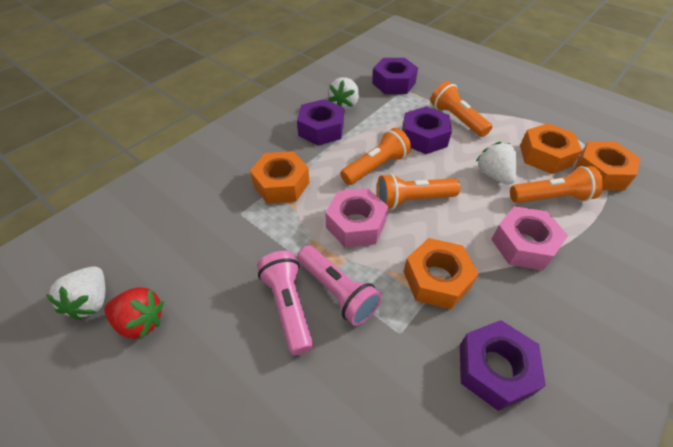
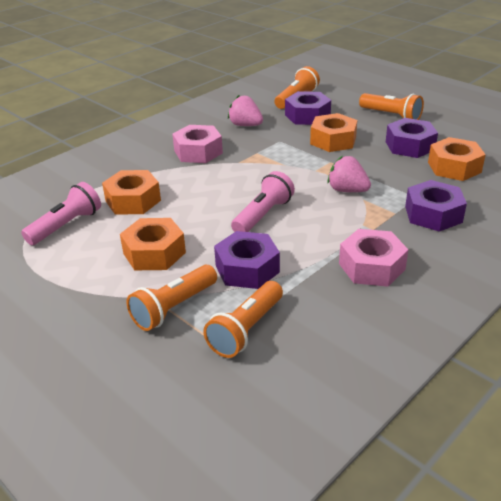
pink strawberry: 0 -> 2
red strawberry: 1 -> 0
white strawberry: 3 -> 0

